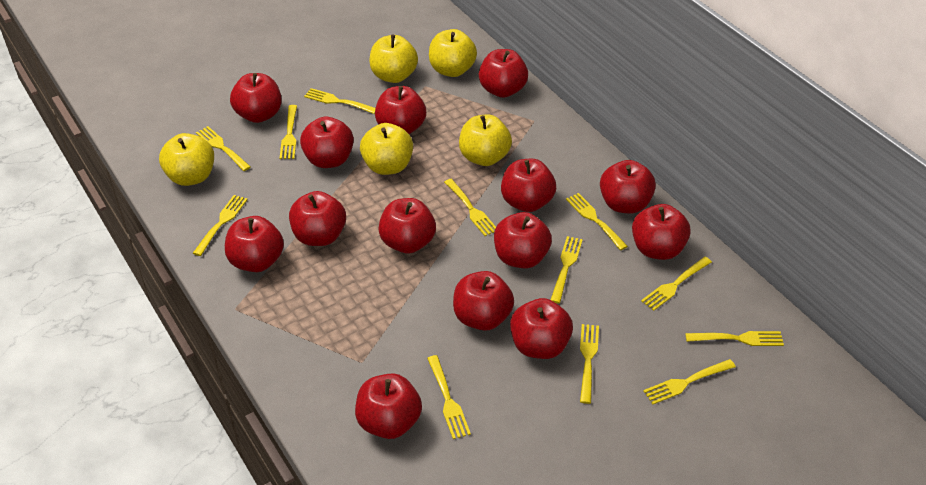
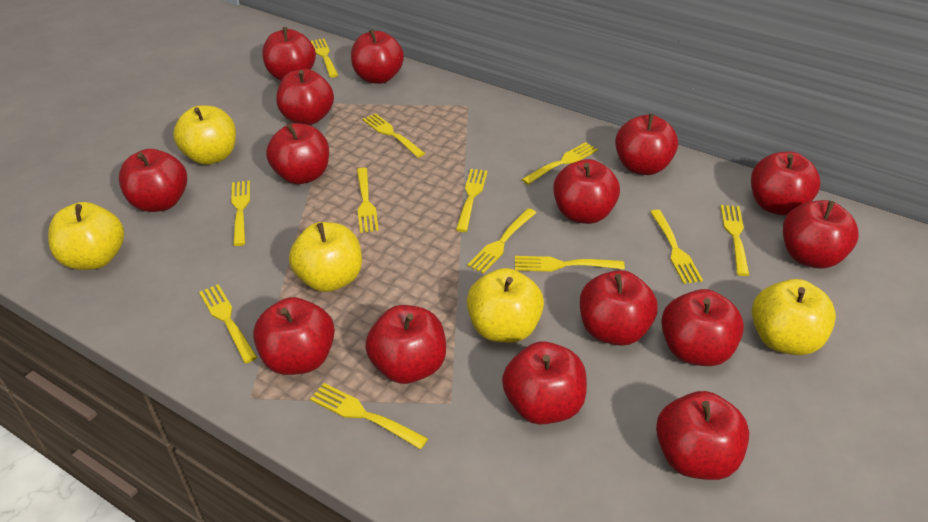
red apple: 14 -> 15

